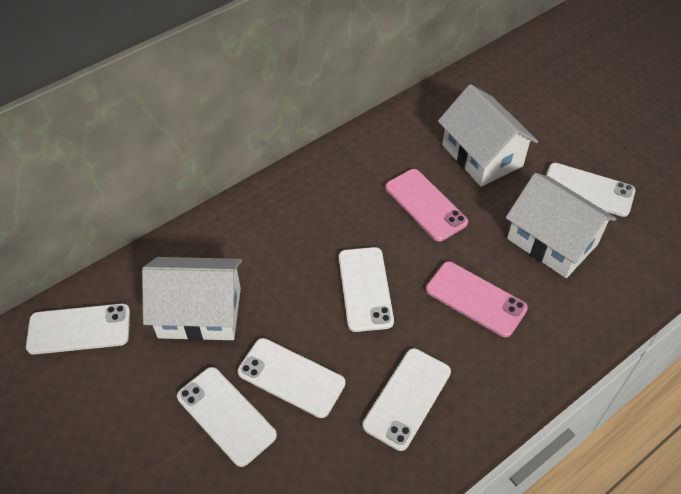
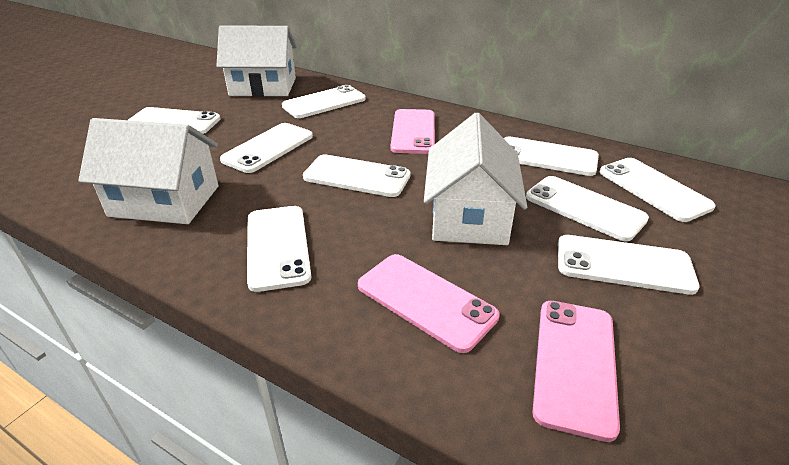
pink phone: 2 -> 3
white phone: 6 -> 9

